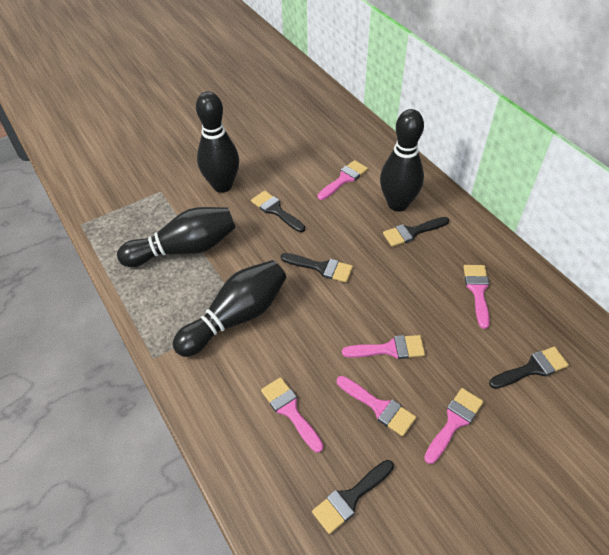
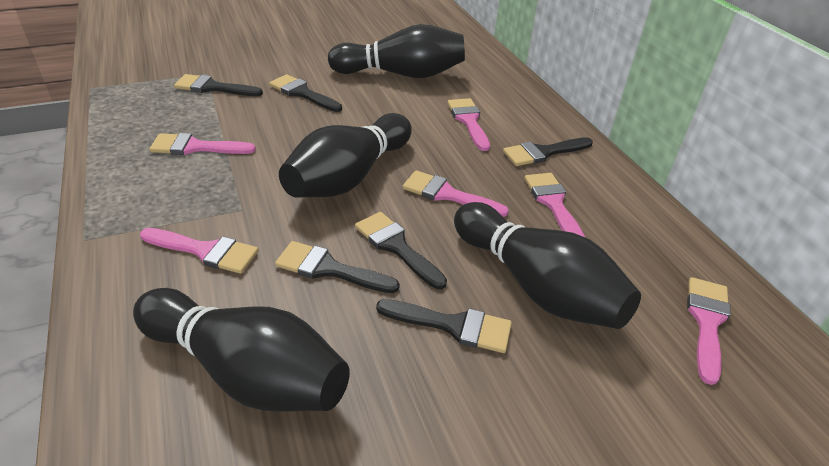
black brush: 5 -> 6

